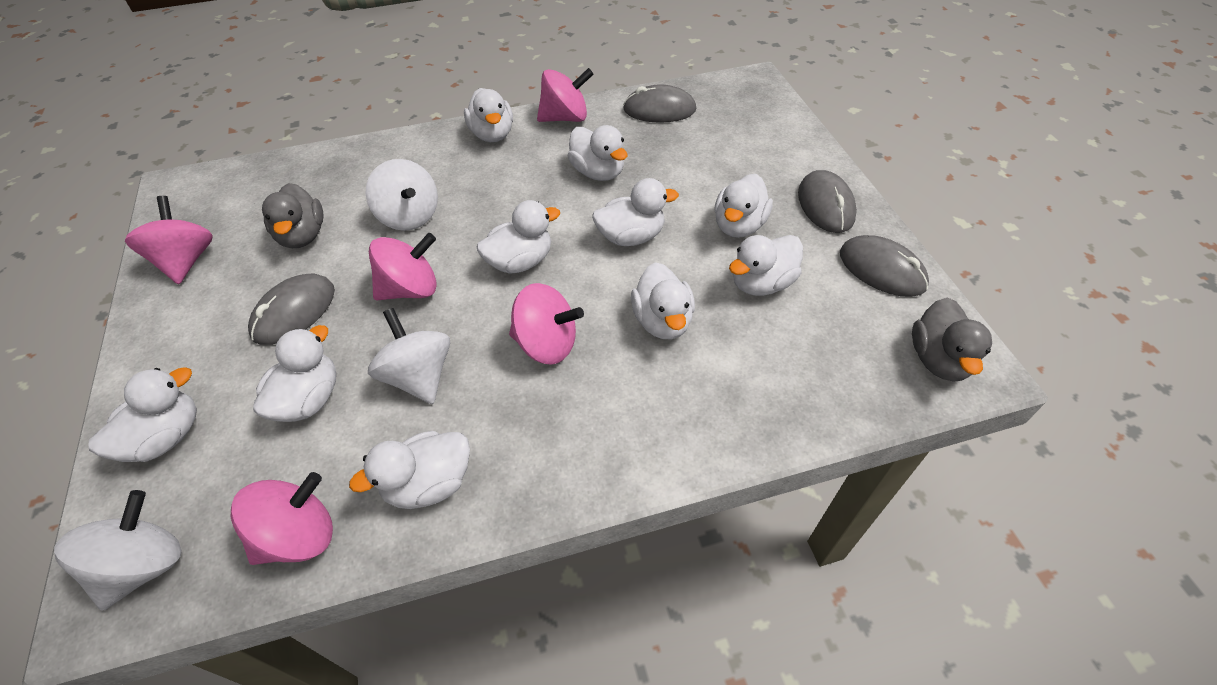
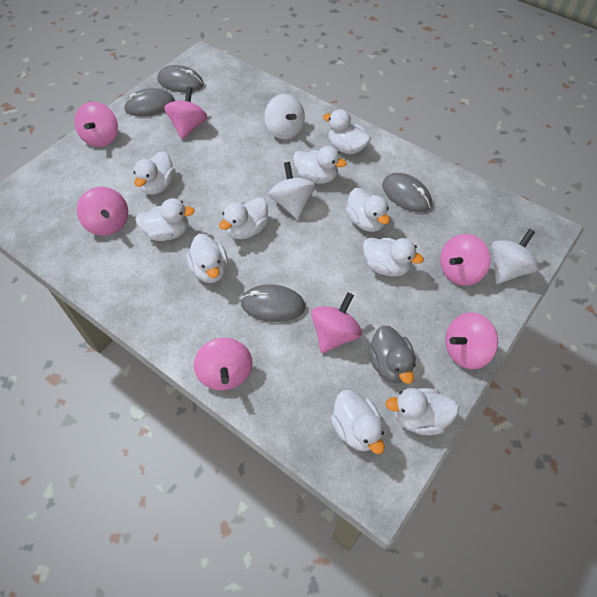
grey duck: 2 -> 1
pink spinning top: 5 -> 7

